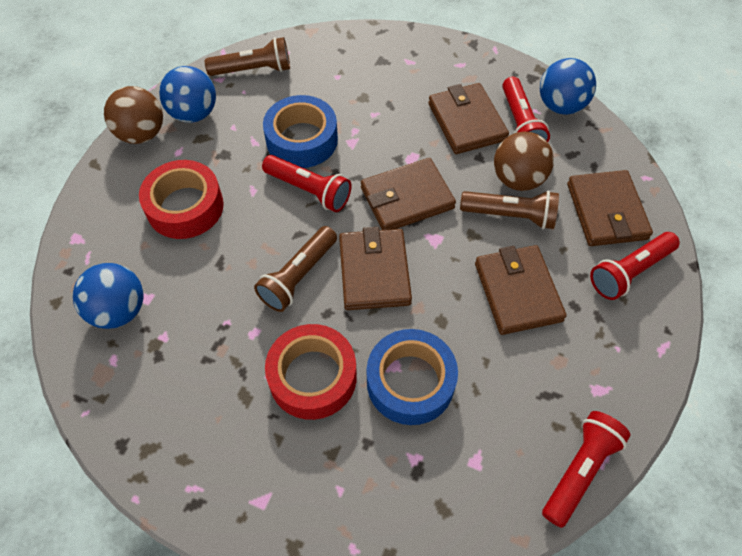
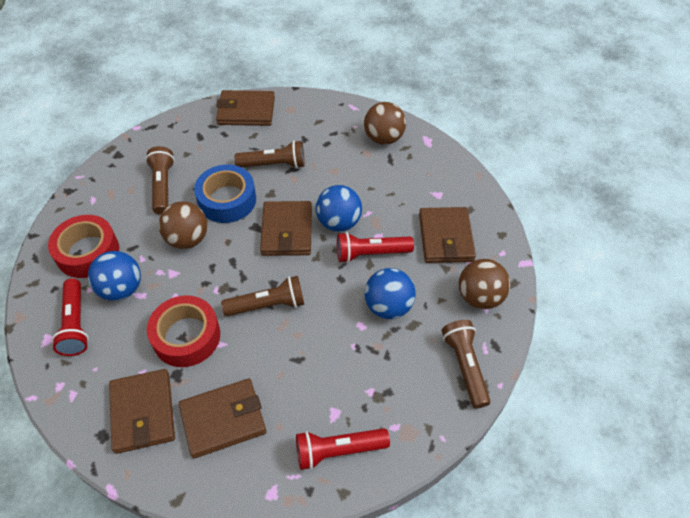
blue tape: 2 -> 1
brown ball: 2 -> 3
brown flashlight: 3 -> 4
red flashlight: 4 -> 3

